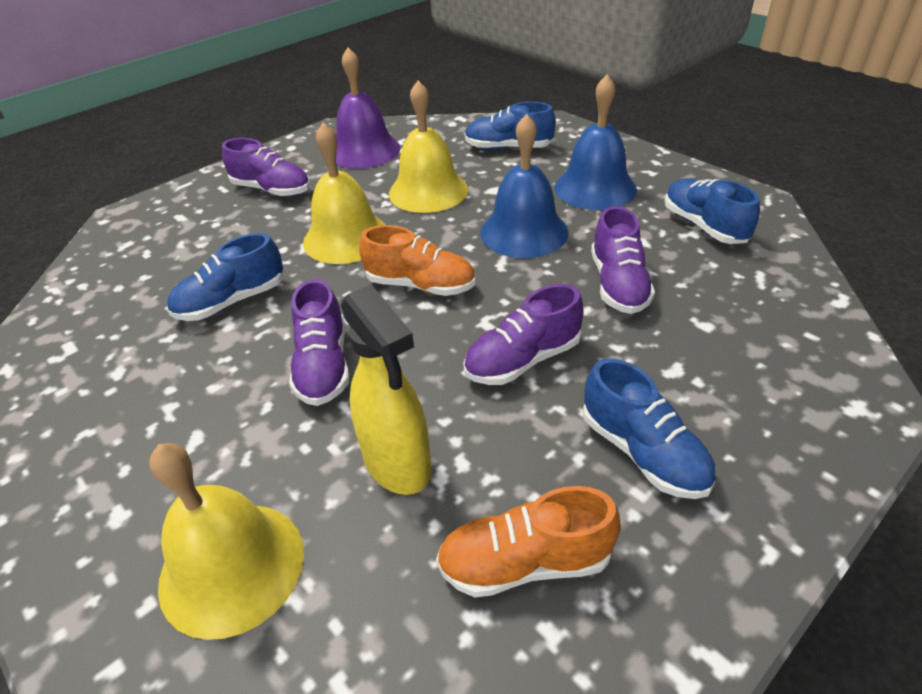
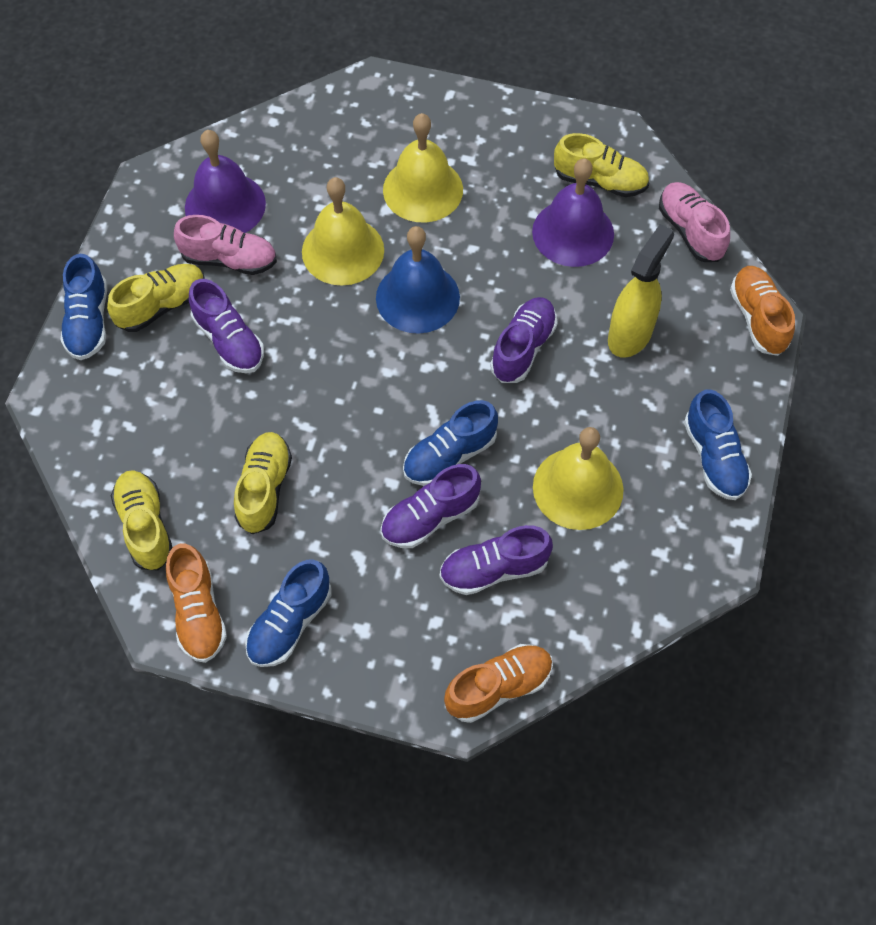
blue bell: 2 -> 1
orange shoe: 2 -> 3
pink shoe: 0 -> 2
purple bell: 1 -> 2
yellow shoe: 0 -> 4

